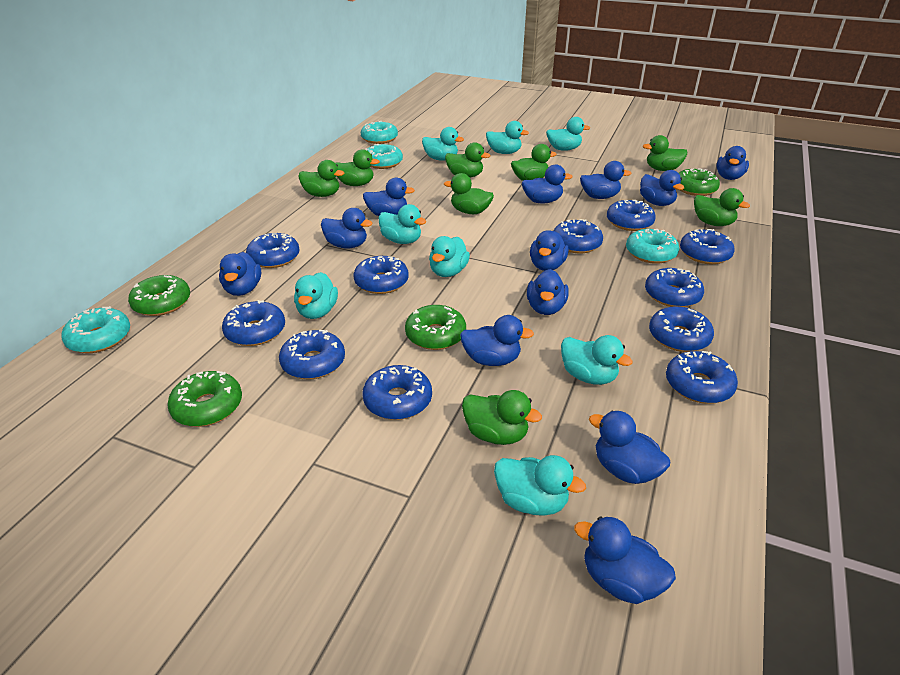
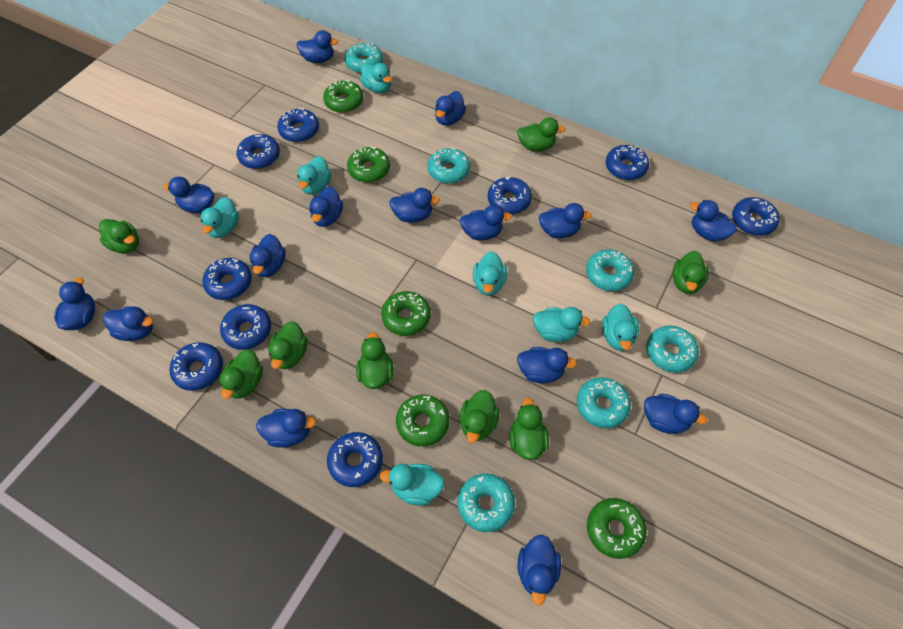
blue donut: 11 -> 9
blue duck: 12 -> 15
green donut: 4 -> 5
turquoise donut: 4 -> 6
turquoise duck: 8 -> 7

